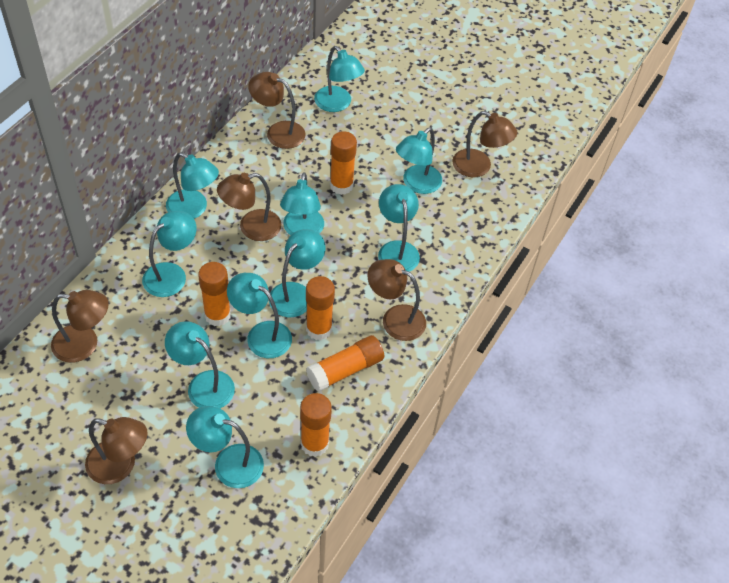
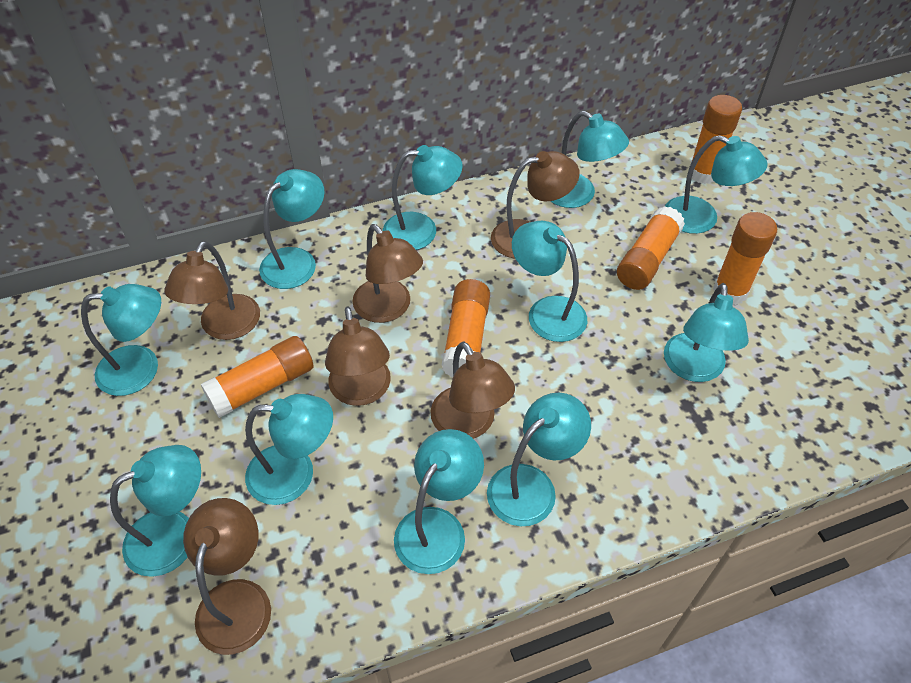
turquoise lamp: 10 -> 11

